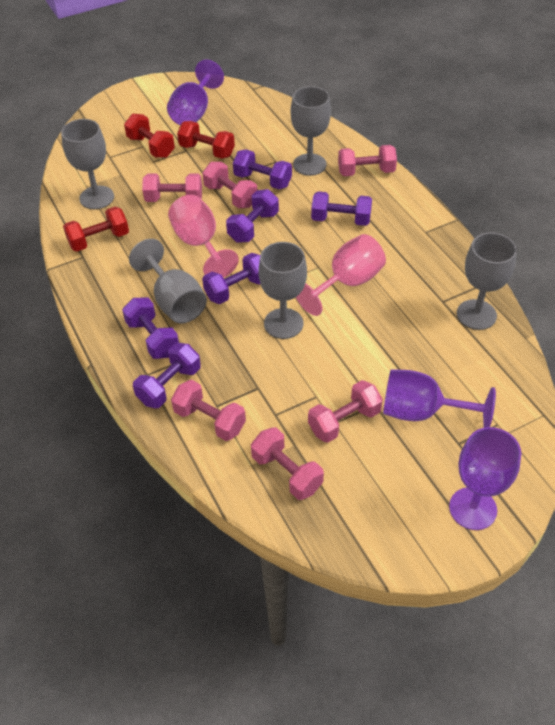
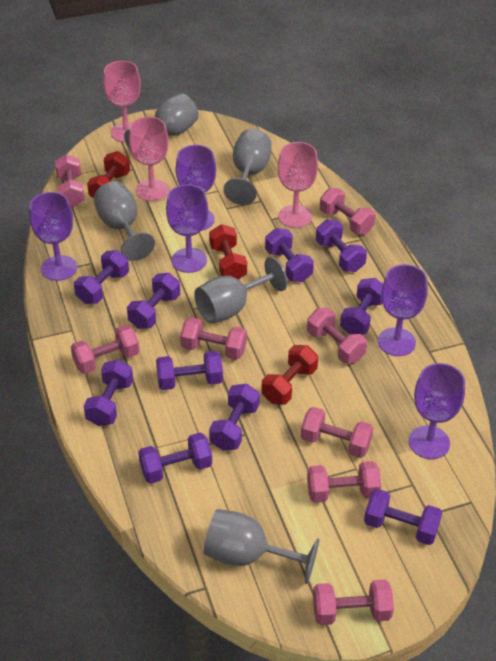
pink dumbbell: 6 -> 8
pink goblet: 2 -> 3
purple dumbbell: 6 -> 10
purple goblet: 3 -> 5

